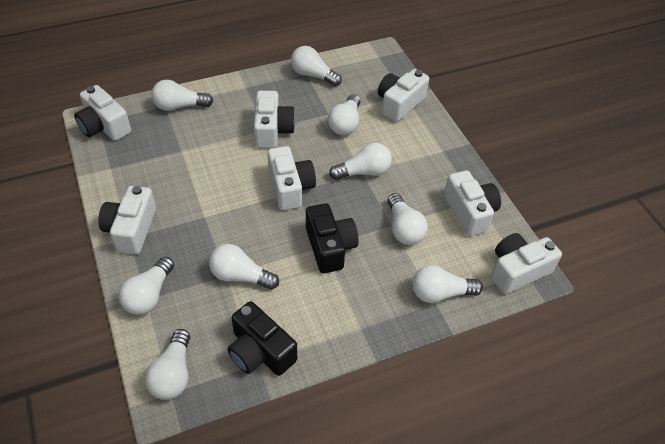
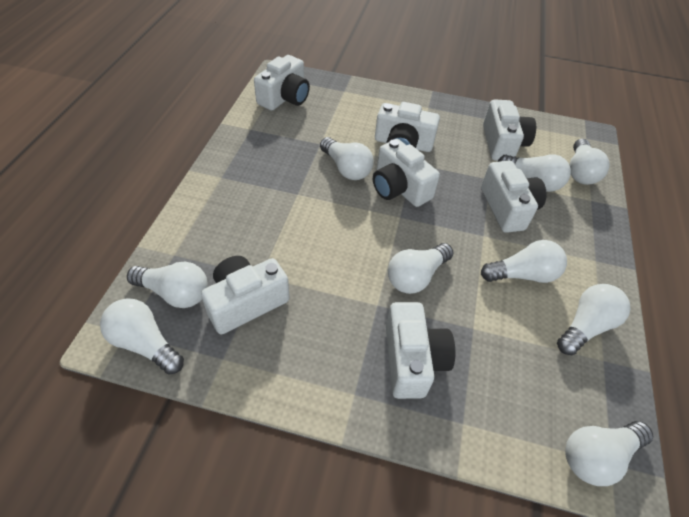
black camera: 2 -> 0

